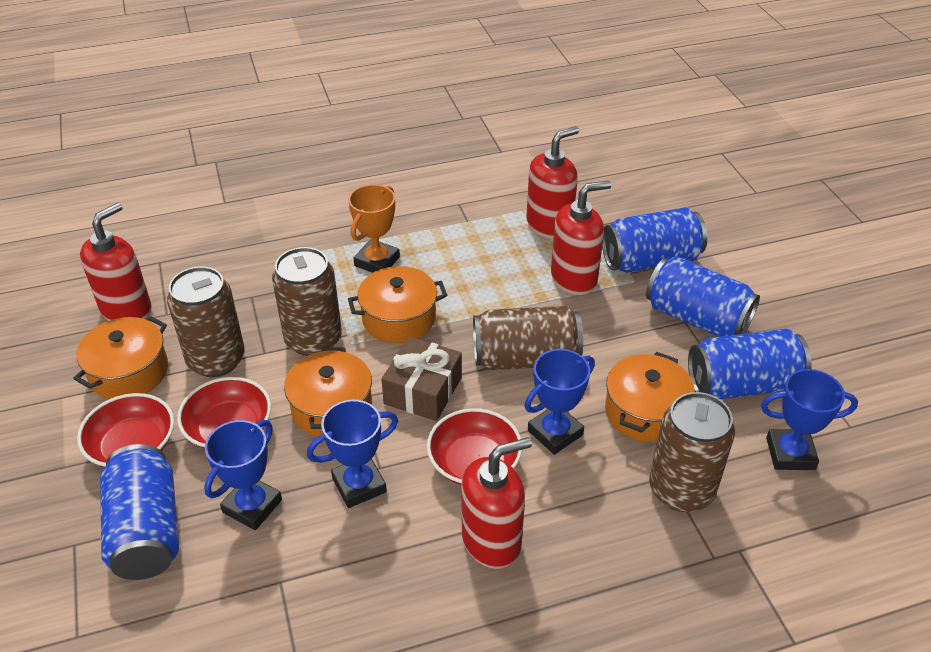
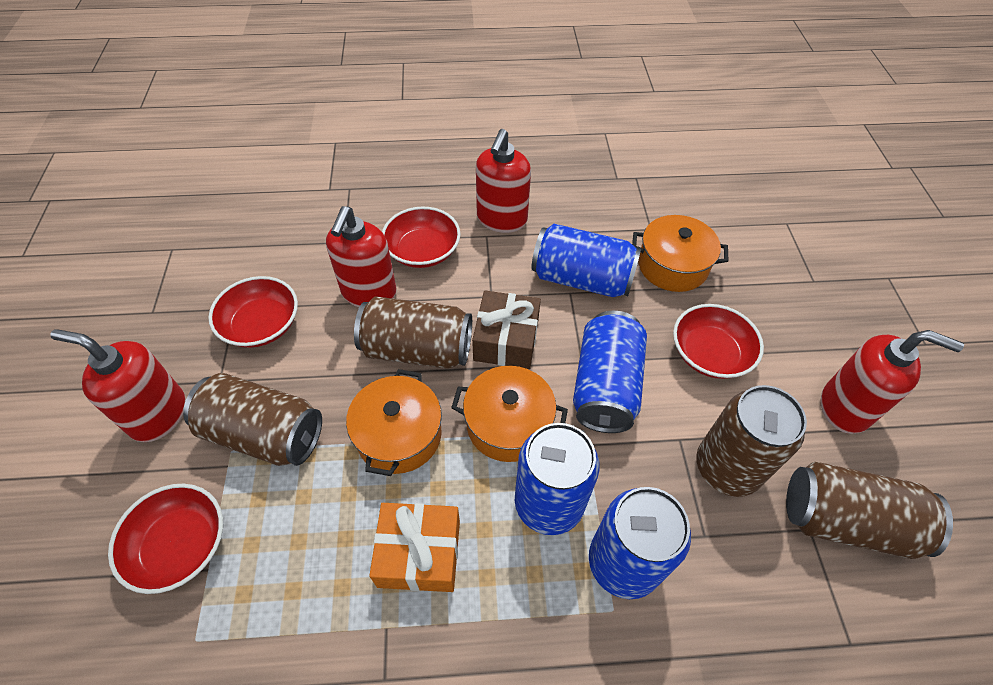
blue trophy: 4 -> 0
orange gift: 0 -> 1
orange pot: 4 -> 3
orange trophy: 1 -> 0
red bowl: 3 -> 4

